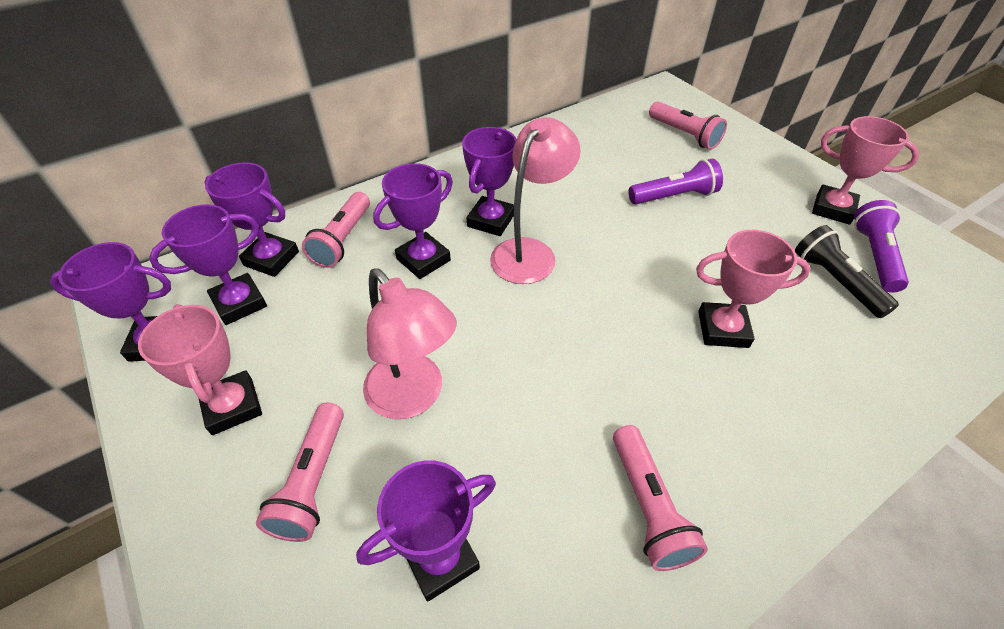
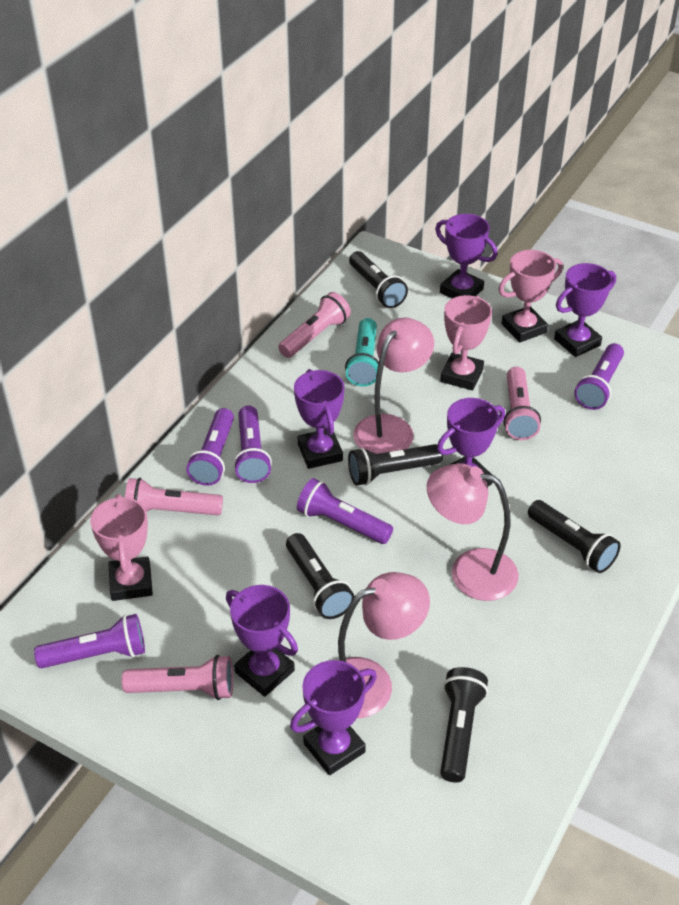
black flashlight: 1 -> 5
pink lamp: 2 -> 3
purple flashlight: 2 -> 5
turquoise flashlight: 0 -> 1

